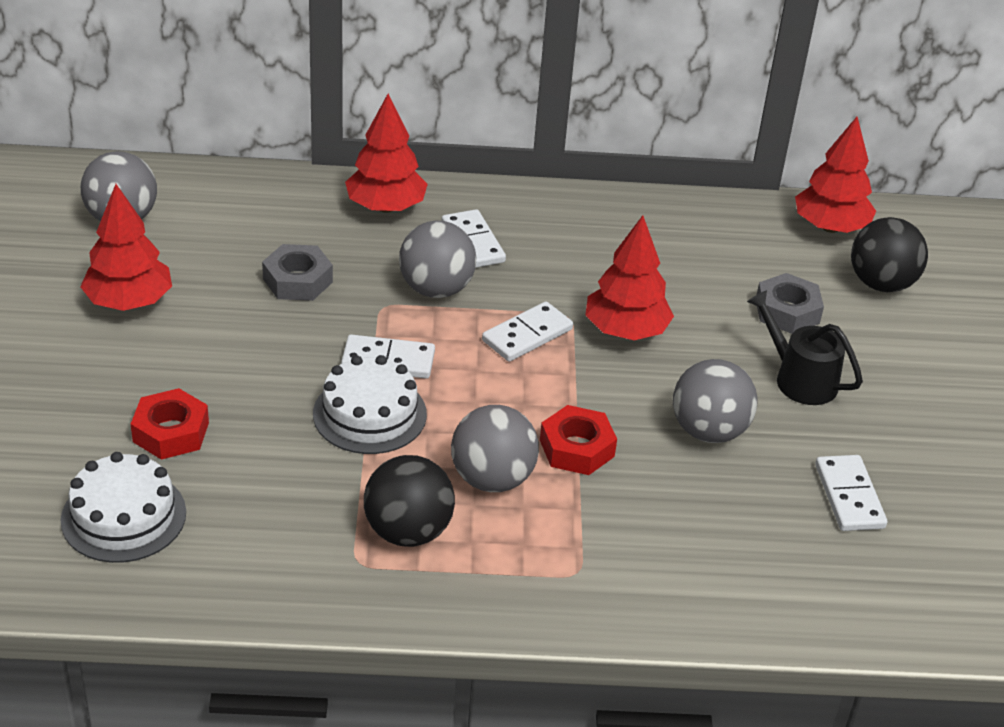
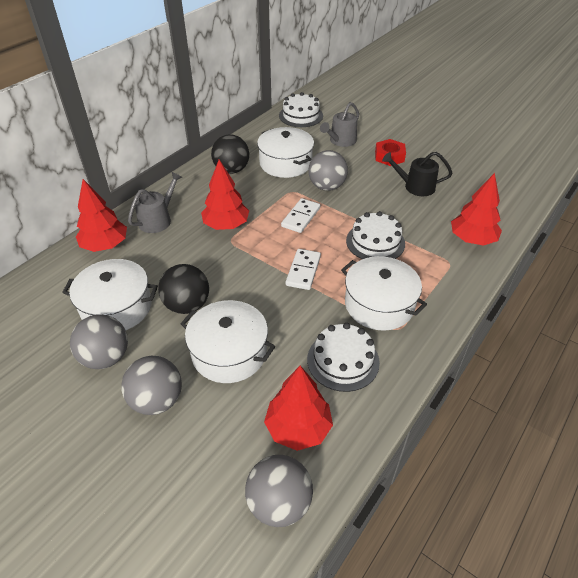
grey nut: 2 -> 0
grey watering can: 0 -> 2
red nut: 2 -> 1
white cake: 2 -> 3
white domino: 4 -> 2
white pot: 0 -> 4

